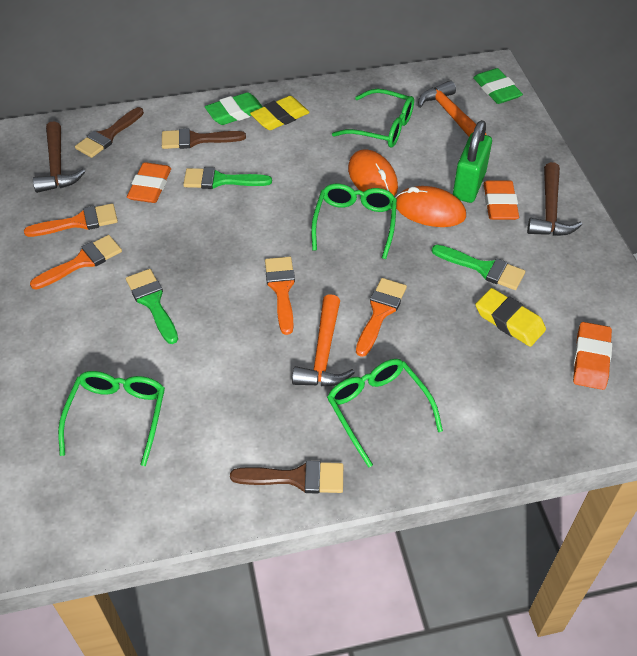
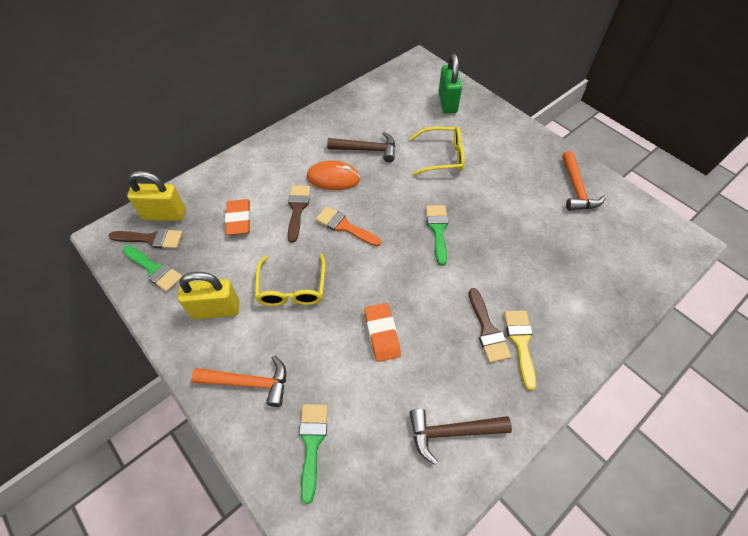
green eraser: 2 -> 0
green glasses: 4 -> 0
orange brush: 4 -> 1
orange eraser: 3 -> 2
orange mouse: 2 -> 1
yellow brush: 0 -> 1
yellow eraser: 2 -> 0
yellow glasses: 0 -> 2
yellow padlock: 0 -> 2

